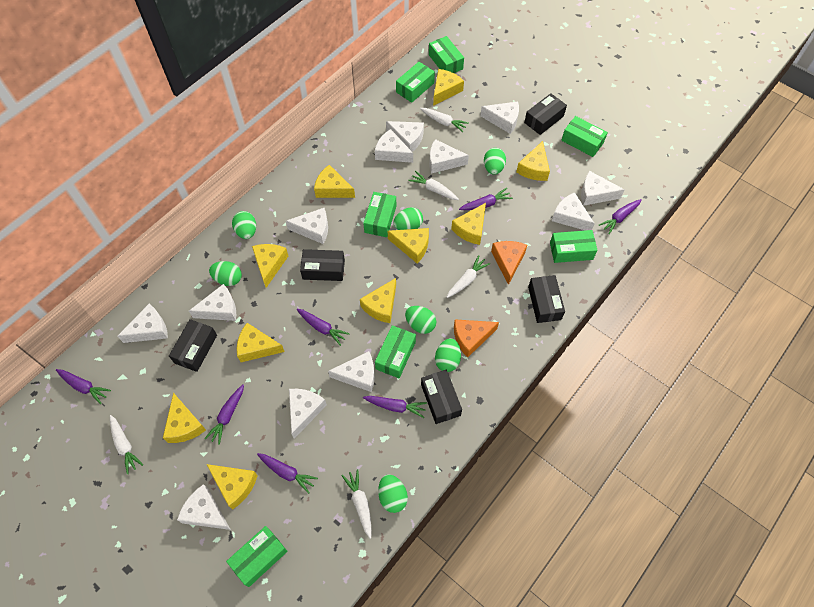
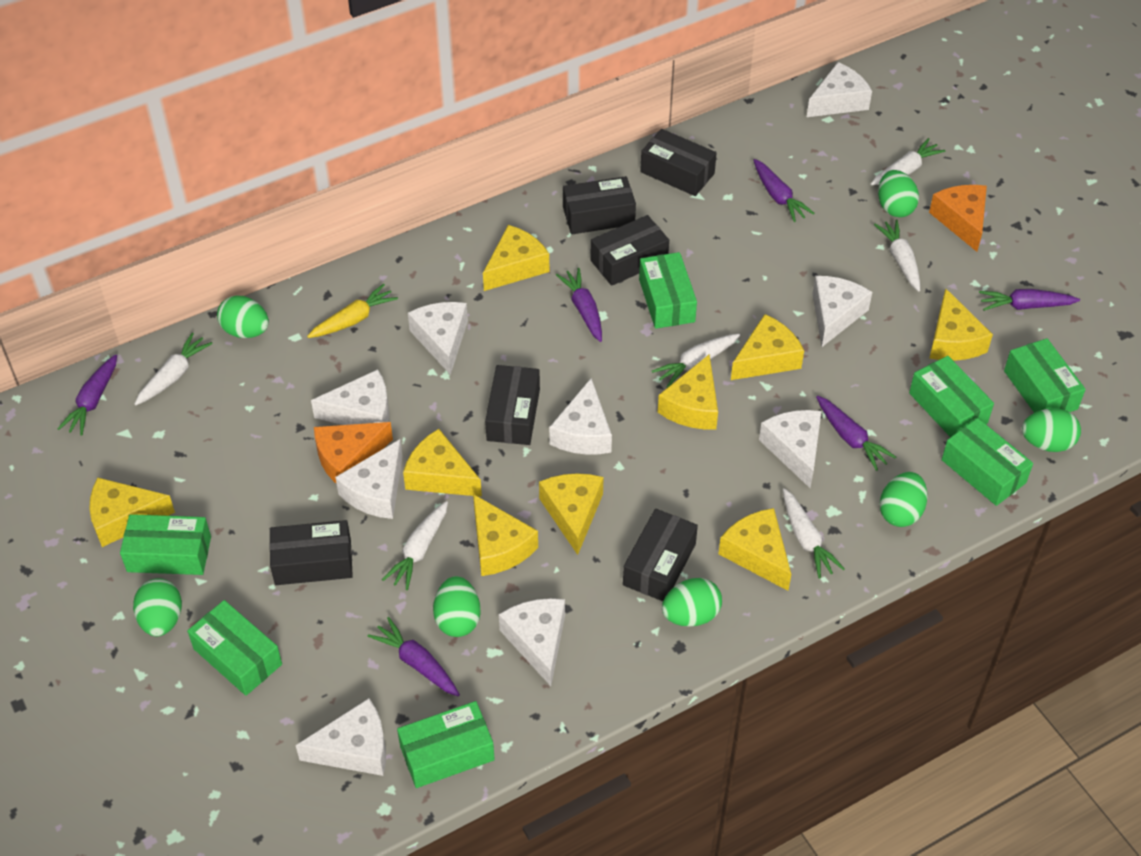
black box: 5 -> 6
purple carrot: 7 -> 6
white carrot: 5 -> 6
white cheese: 12 -> 9
yellow carrot: 0 -> 1
yellow cheese: 10 -> 9

